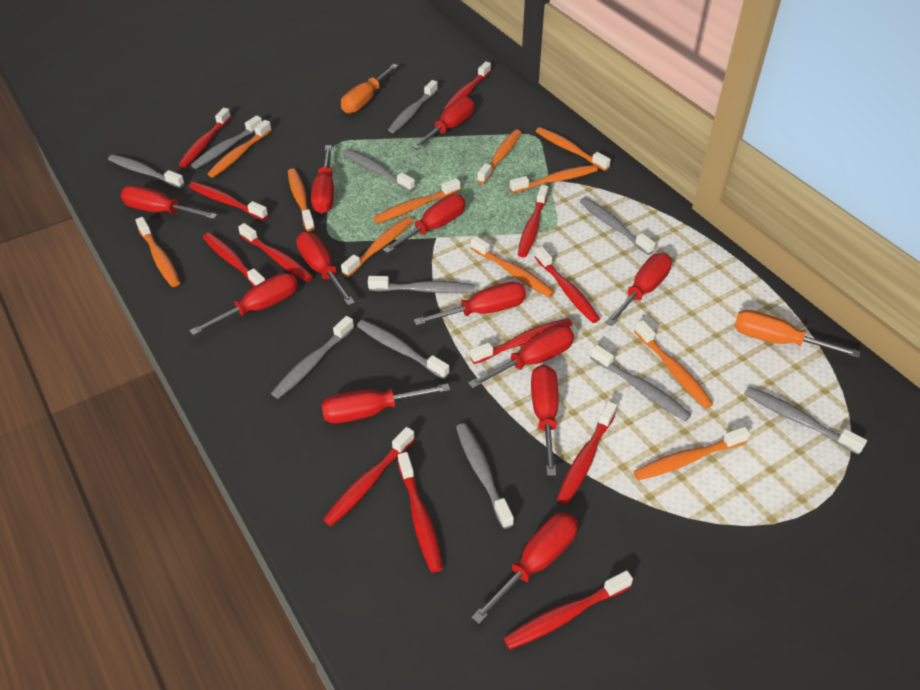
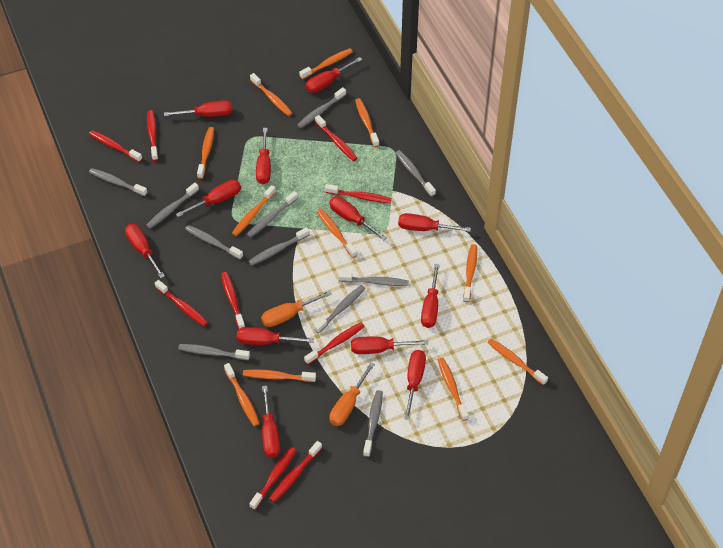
red toothbrush: 12 -> 9

